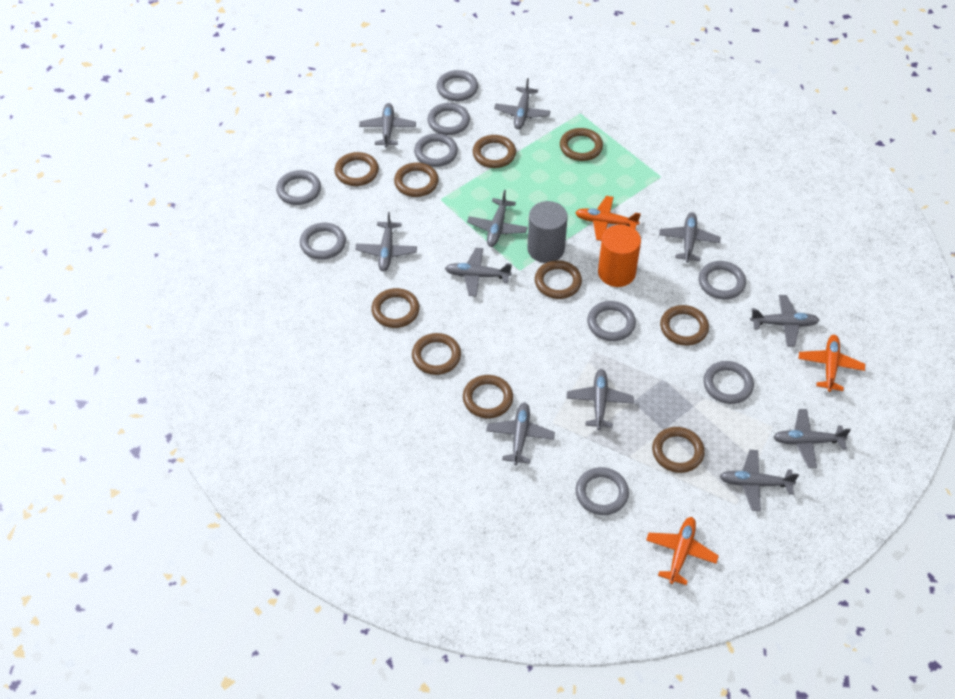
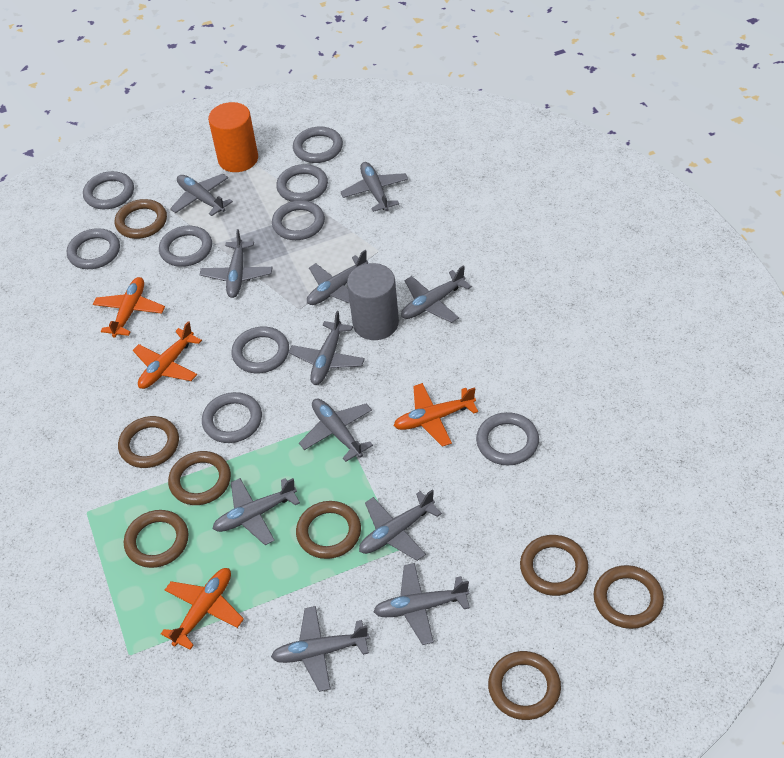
brown ring: 10 -> 8
orange plane: 3 -> 4

